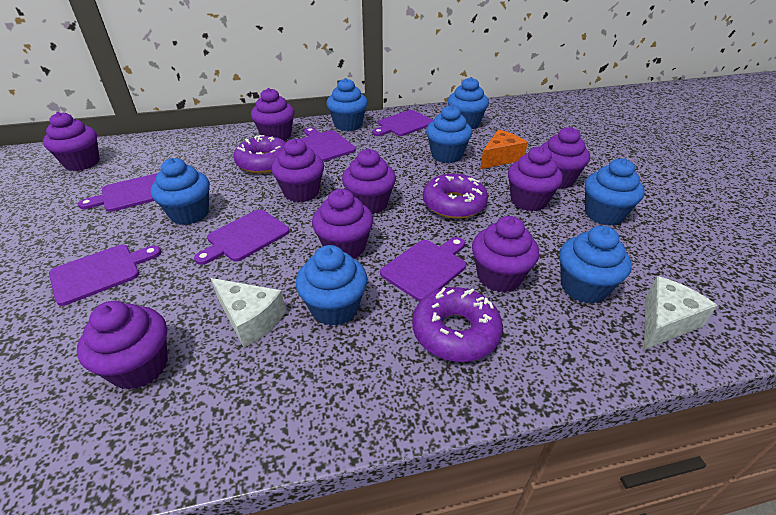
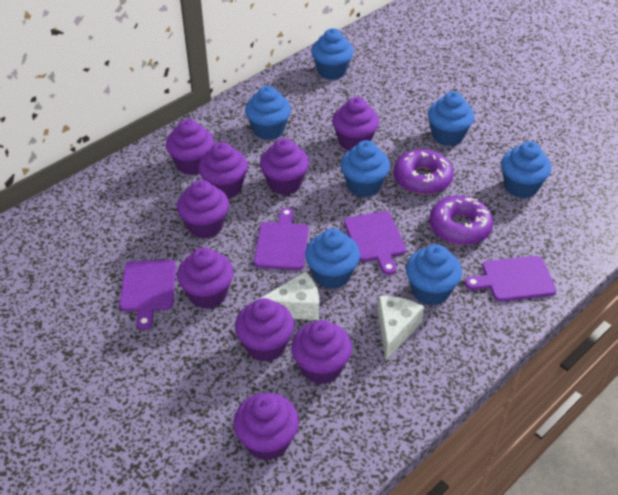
orange cheese: 1 -> 0
purple cutting board: 6 -> 4
purple donut: 3 -> 2

